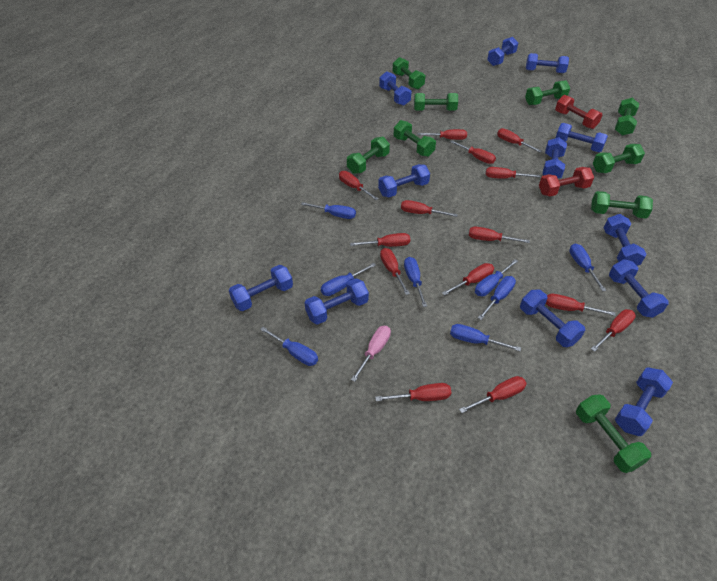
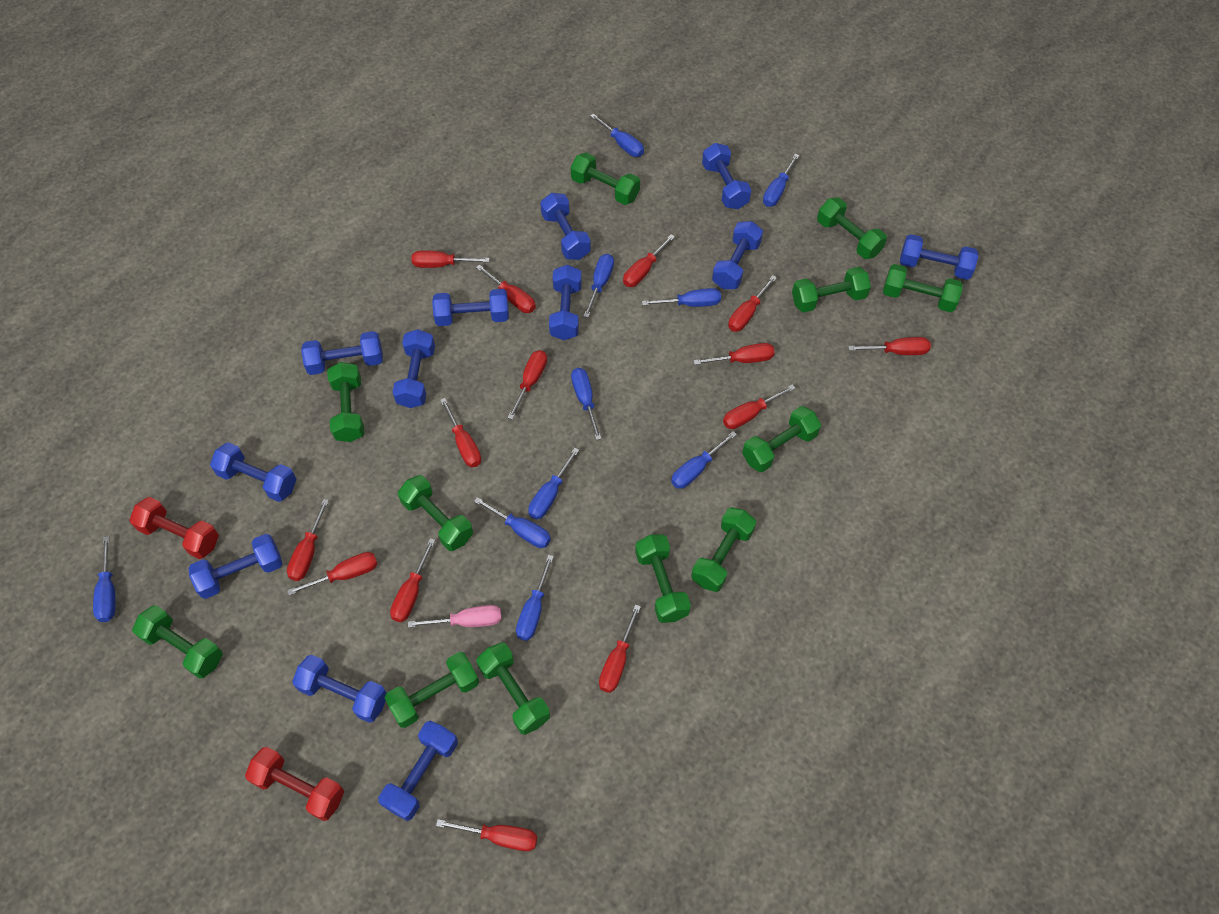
blue screwdriver: 8 -> 10
green dumbbell: 9 -> 12

